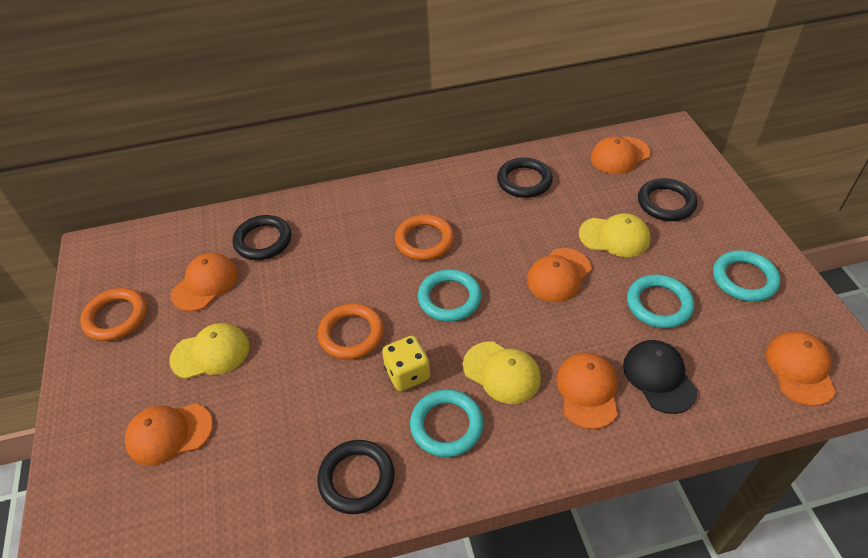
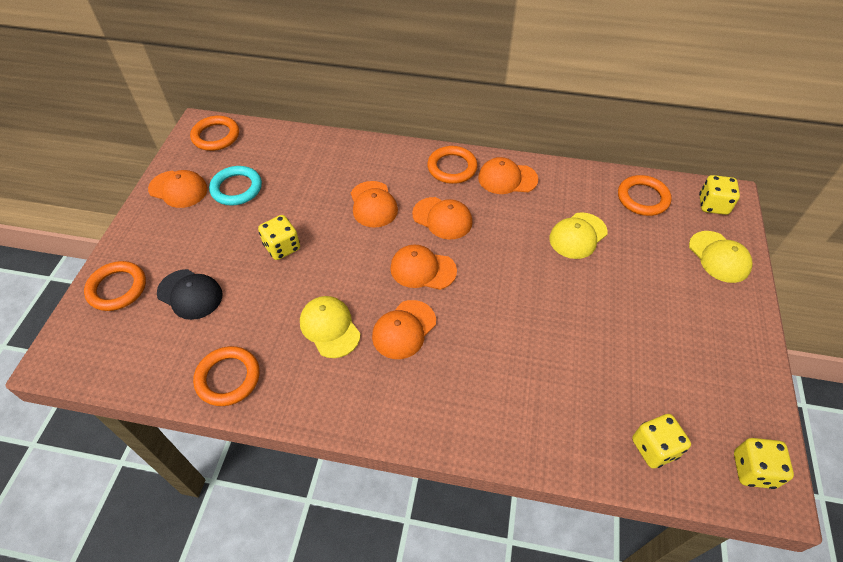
black ring: 4 -> 0
orange ring: 3 -> 5
turquoise ring: 4 -> 1
yellow dice: 1 -> 4

